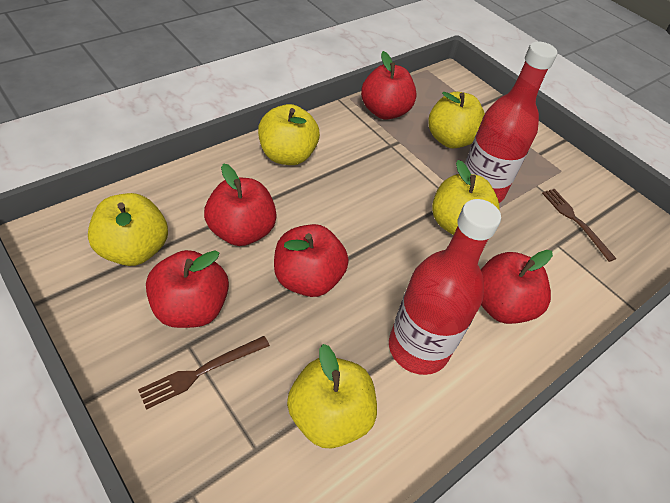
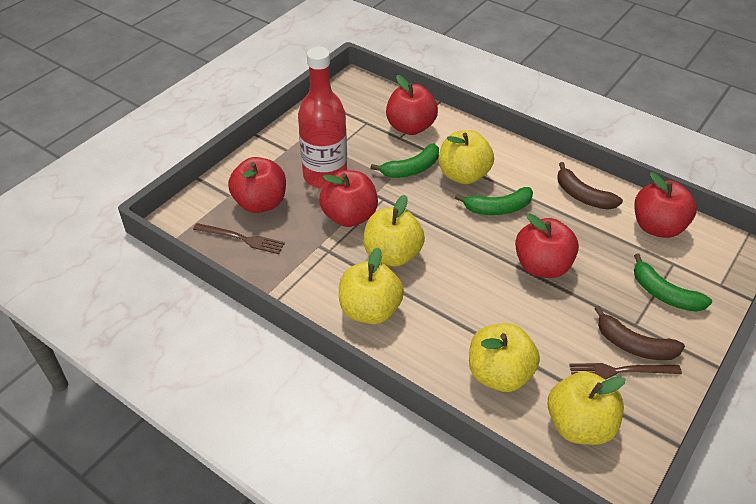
brown banana: 0 -> 2
green banana: 0 -> 3
red bottle: 2 -> 1

